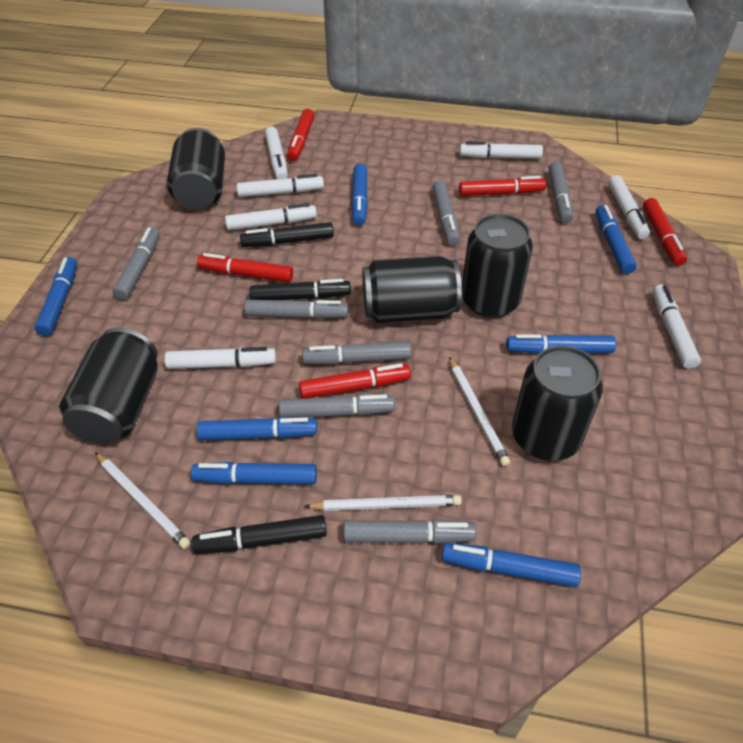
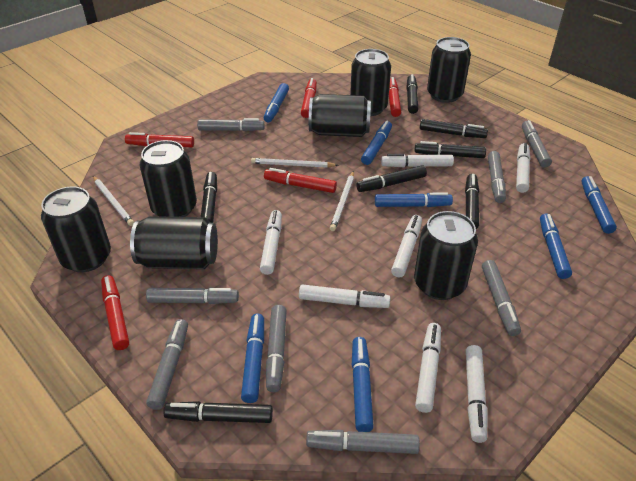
black can: 5 -> 7
black marker: 3 -> 7
grey marker: 7 -> 8

